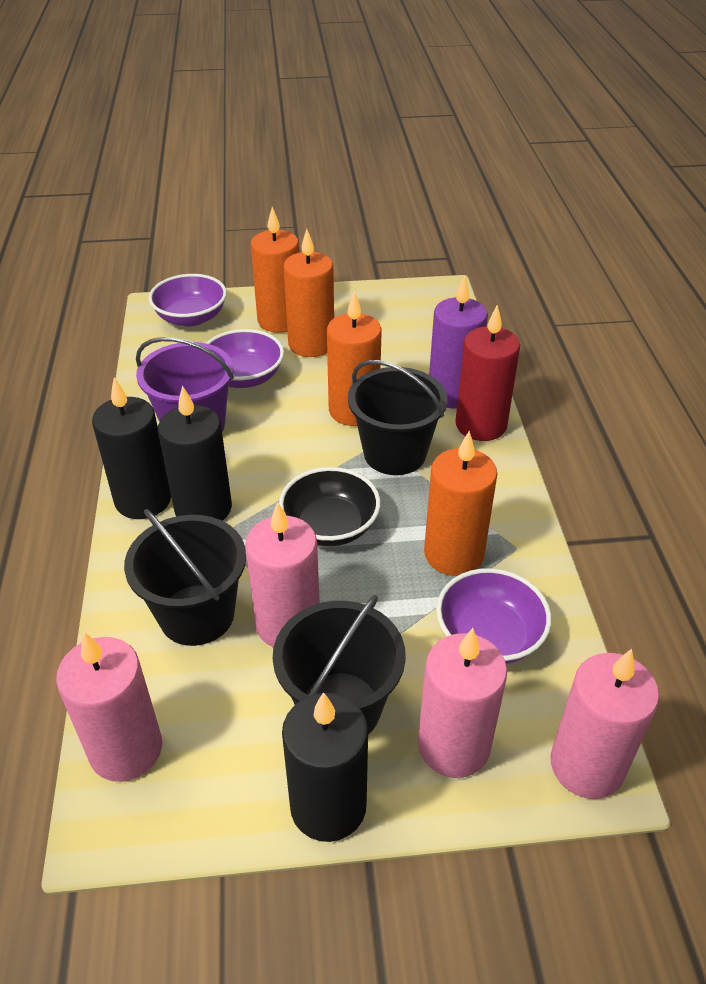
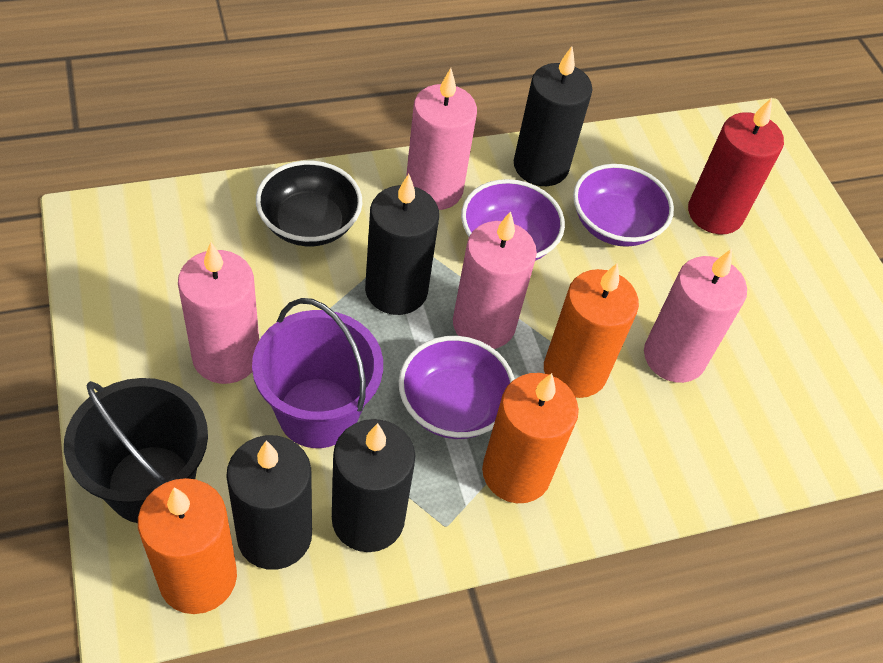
black bucket: 3 -> 1
black candle: 3 -> 4
orange candle: 4 -> 3
purple candle: 1 -> 0

